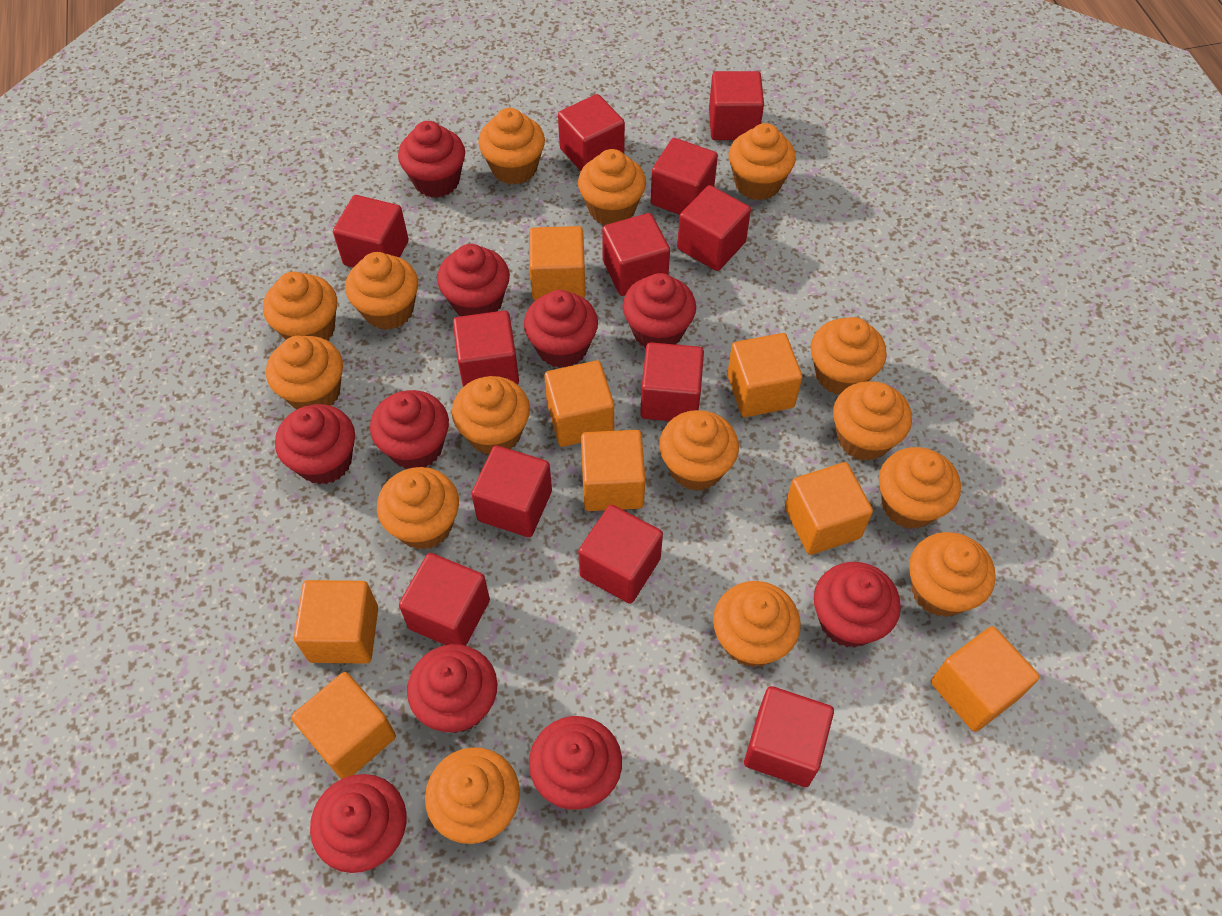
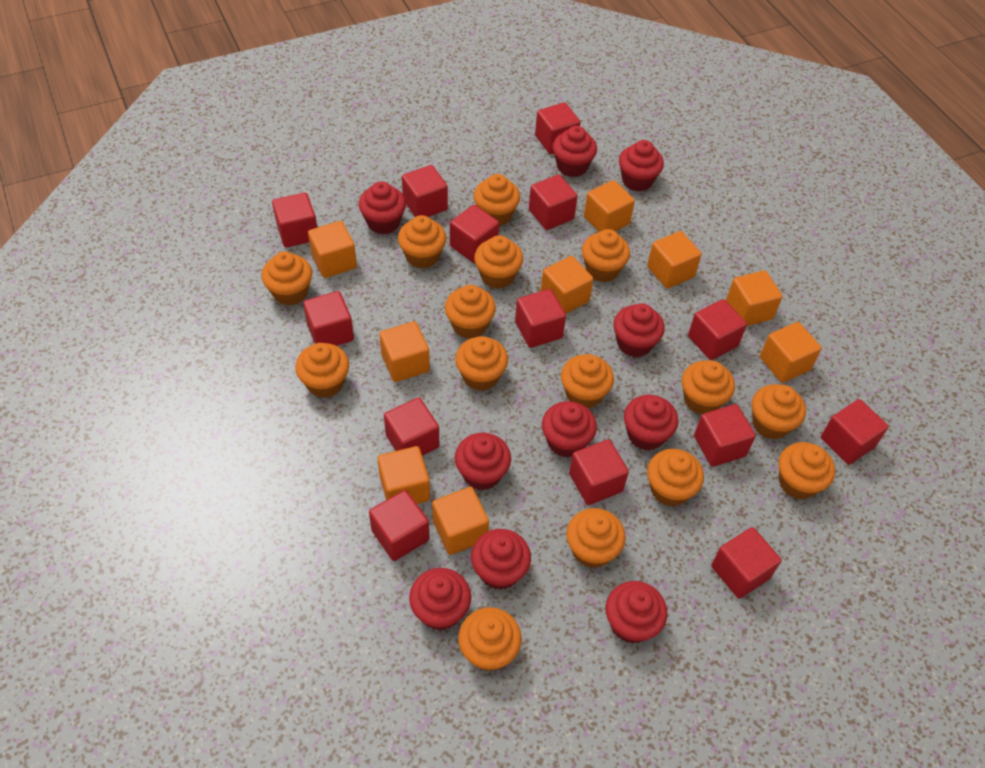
orange cube: 8 -> 9
red cube: 12 -> 14

